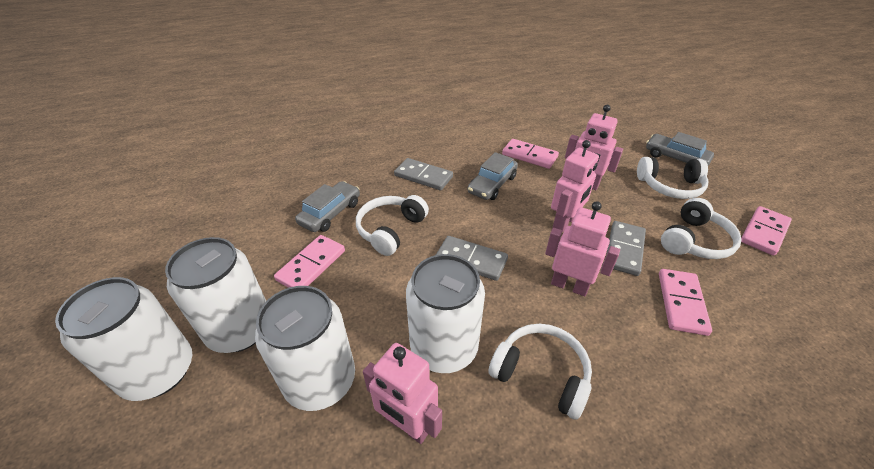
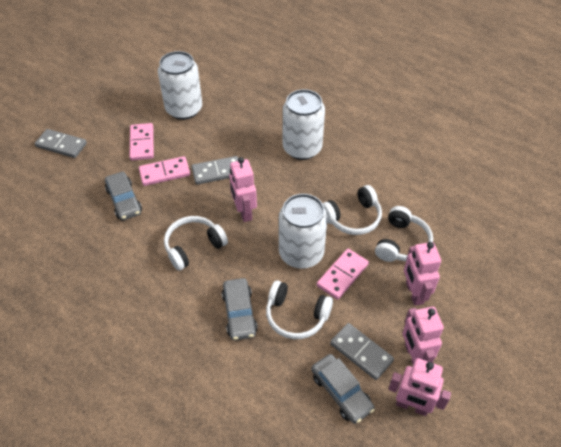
pink domino: 4 -> 3
white can: 4 -> 3

